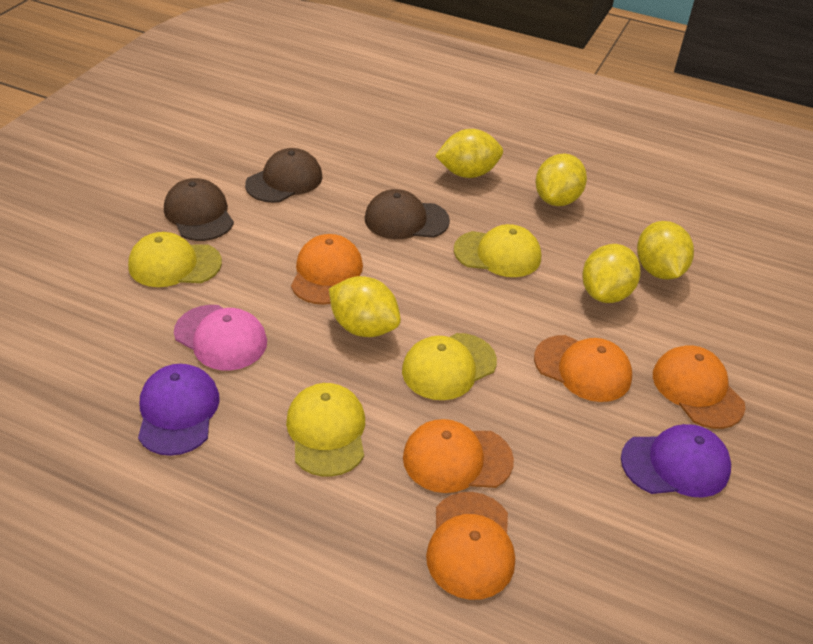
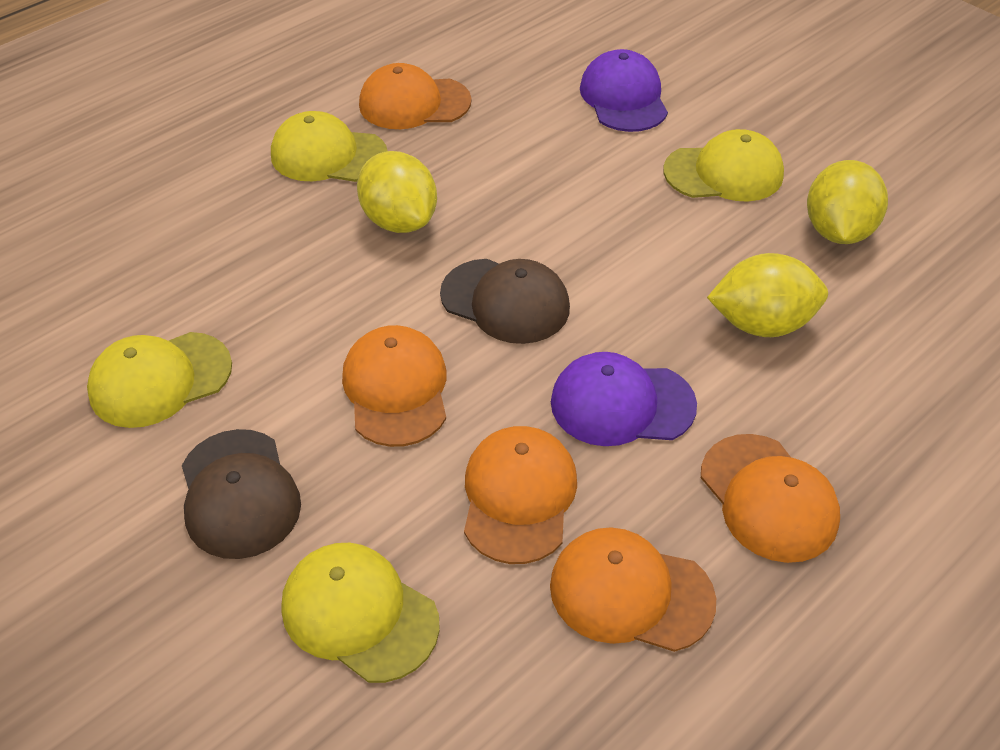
brown cap: 3 -> 2
pink cap: 1 -> 0
yellow lemon: 5 -> 3

